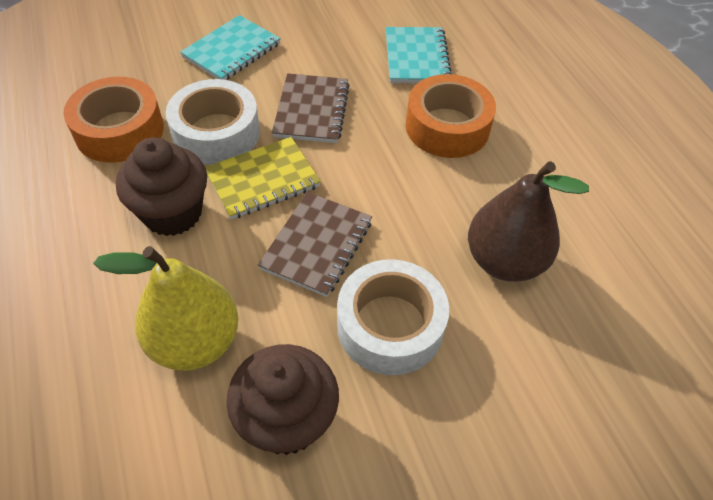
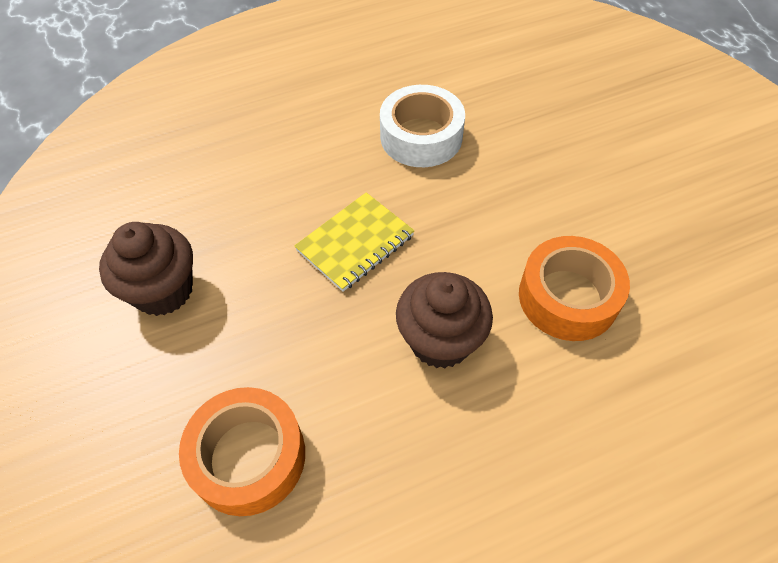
brown notebook: 2 -> 0
brown pear: 1 -> 0
turquoise notebook: 2 -> 0
white tape: 2 -> 1
yellow pear: 1 -> 0

